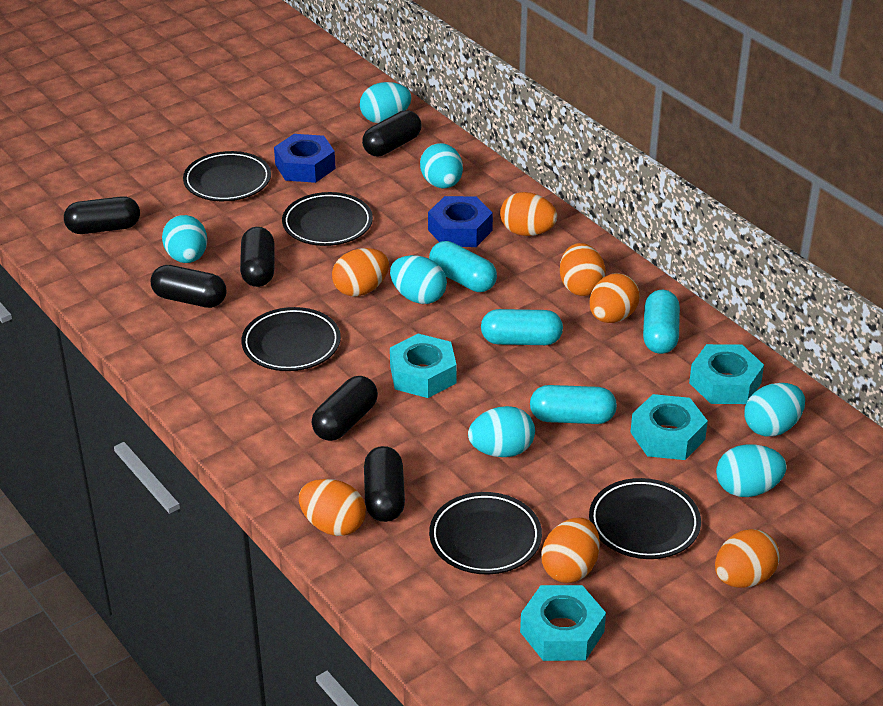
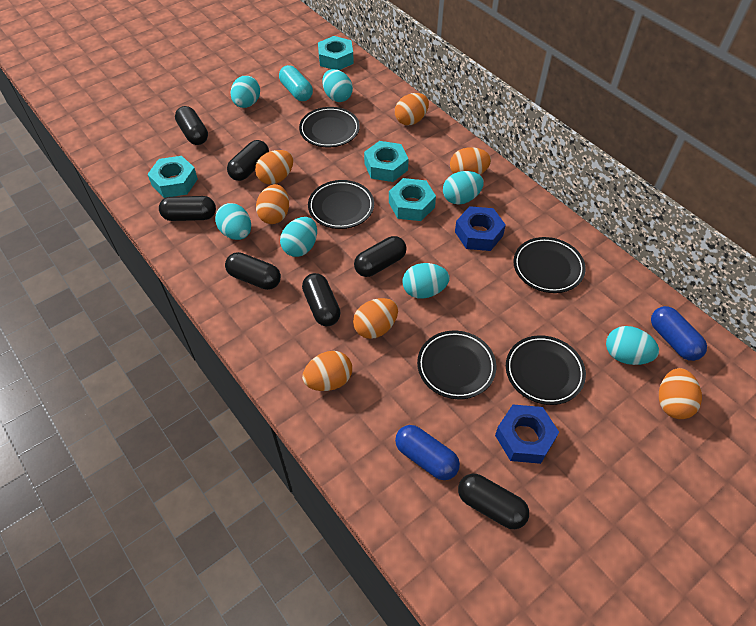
black capsule: 6 -> 7
blue capsule: 0 -> 2
turquoise capsule: 4 -> 1

